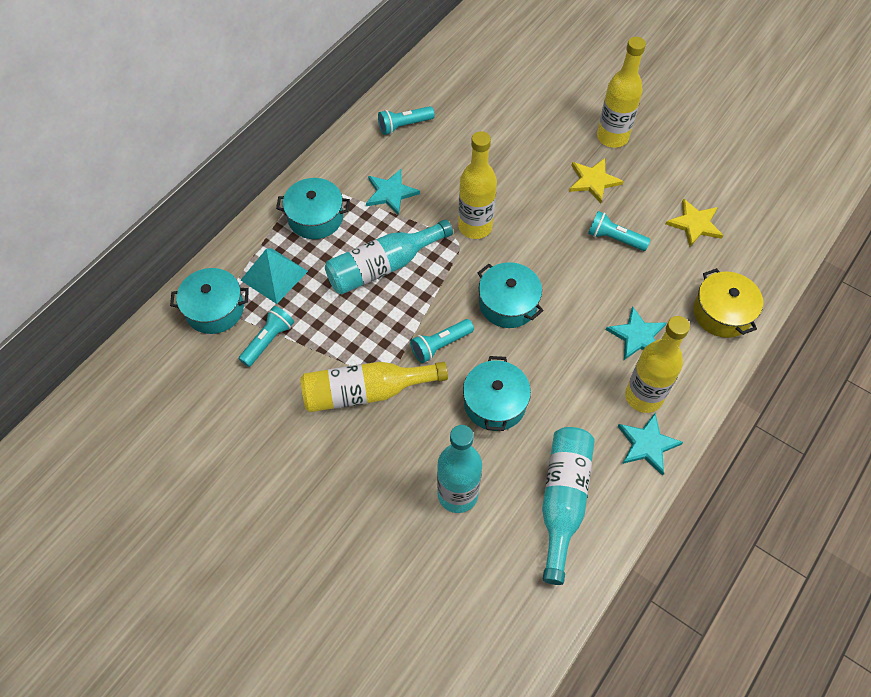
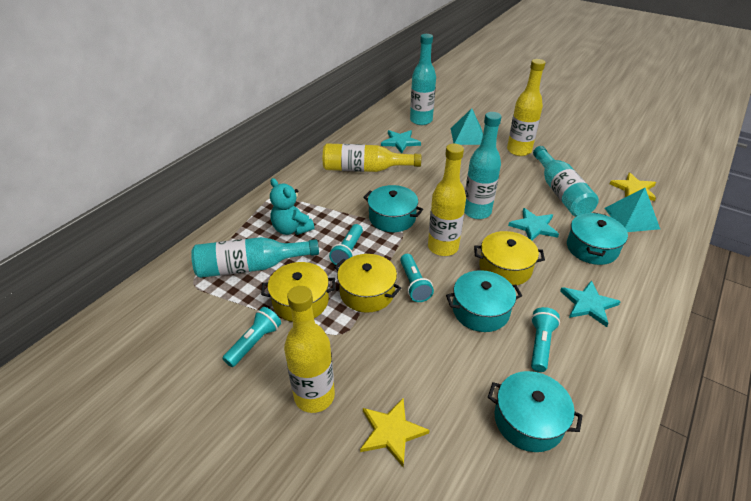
turquoise bottle: 3 -> 4
turquoise pyramid: 1 -> 2
turquoise teddy bear: 0 -> 1
yellow pot: 1 -> 3

